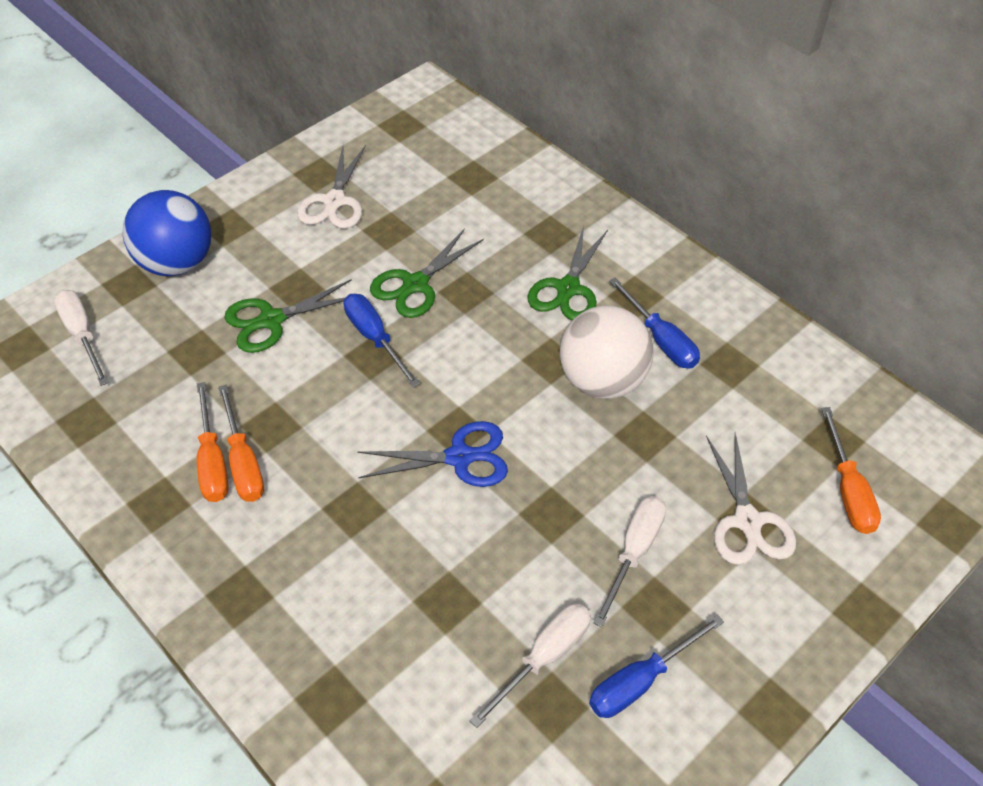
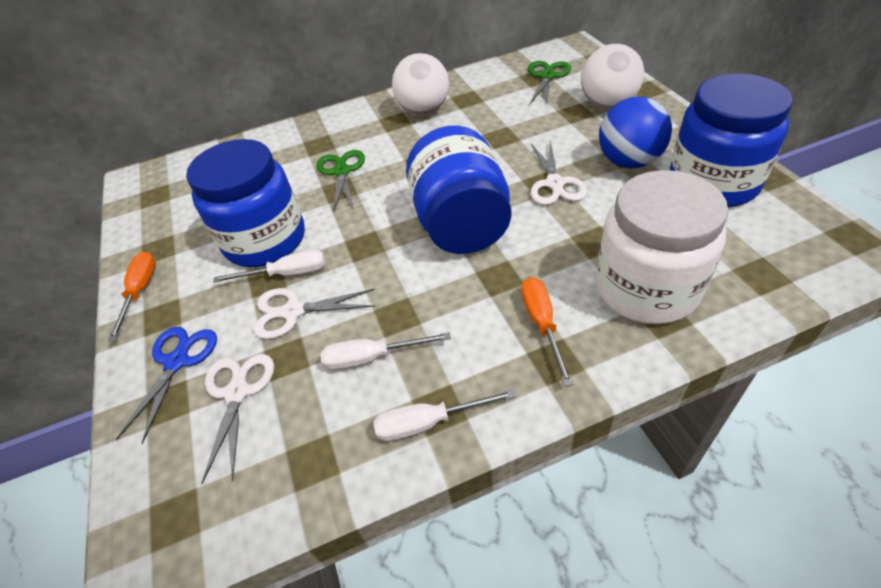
blue jar: 0 -> 3
blue screwdriver: 3 -> 0
green scissors: 3 -> 2
orange screwdriver: 3 -> 2
white ball: 1 -> 2
white jar: 0 -> 1
white scissors: 2 -> 3

